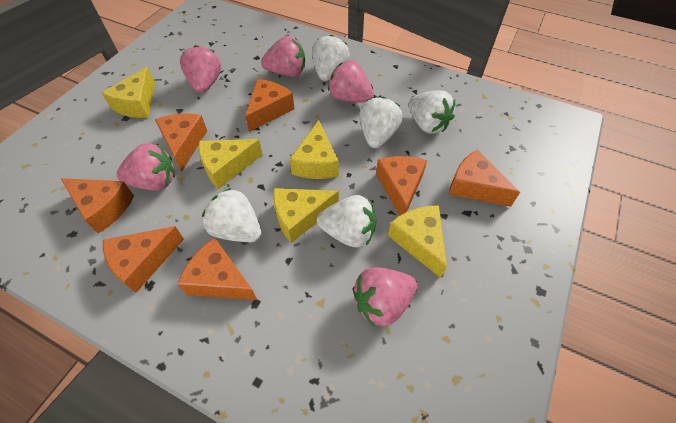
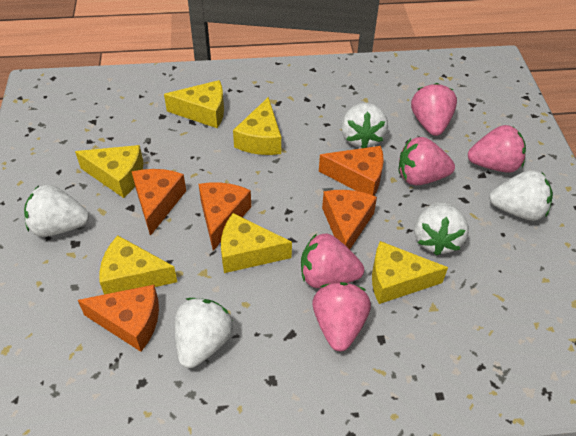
orange cheese: 7 -> 5
yellow cheese: 5 -> 6

